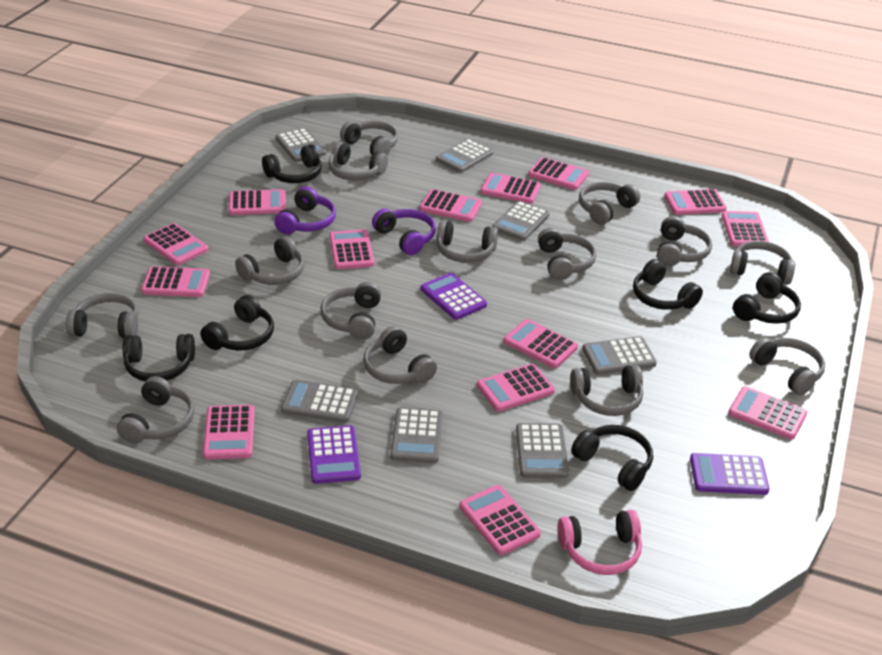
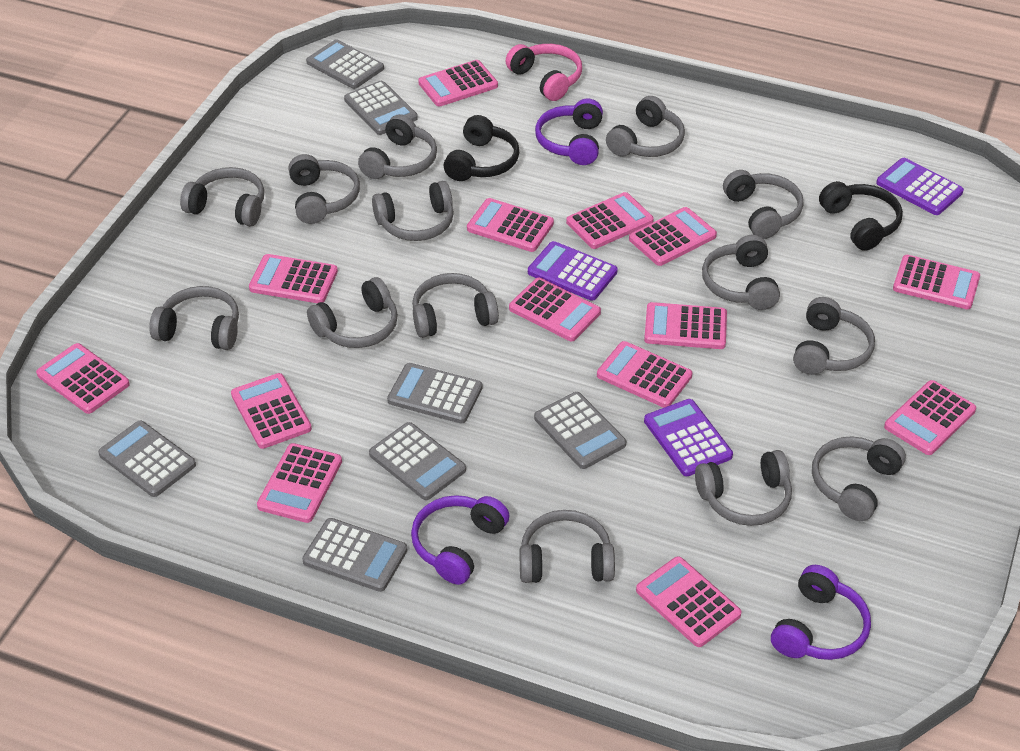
black headphones: 6 -> 2
purple headphones: 2 -> 3

